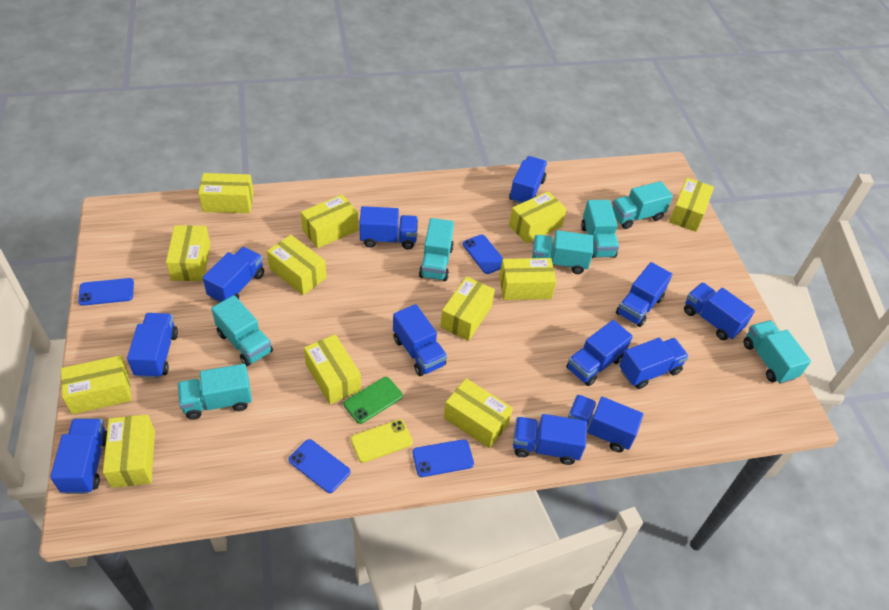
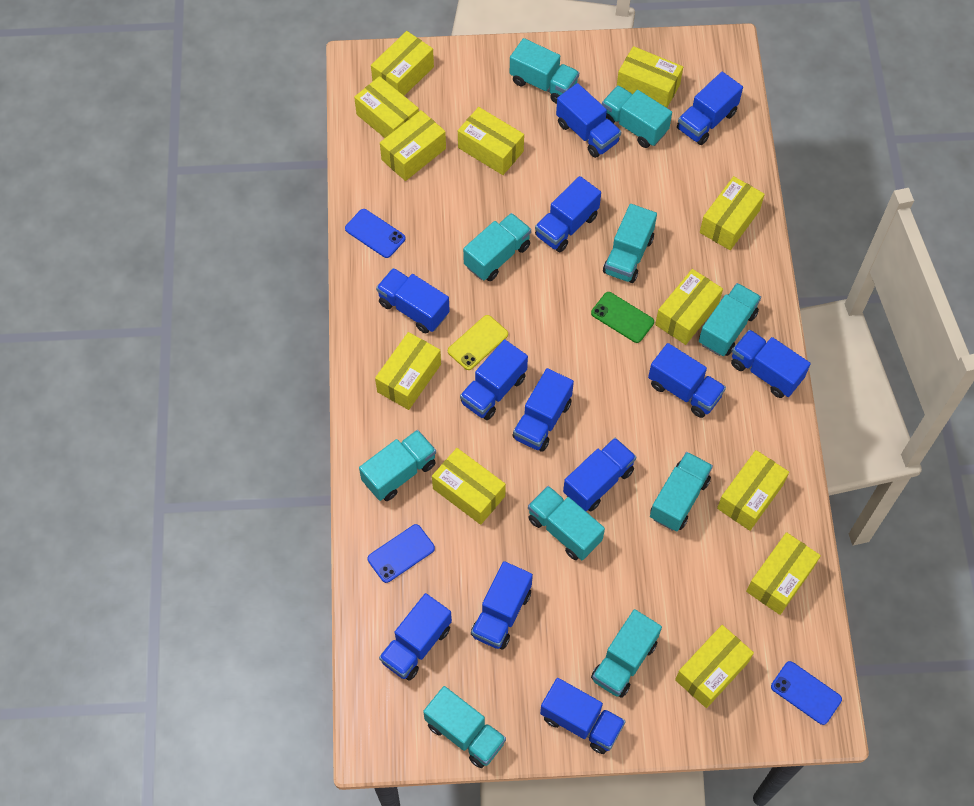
blue phone: 4 -> 3
turquoise truck: 7 -> 10

